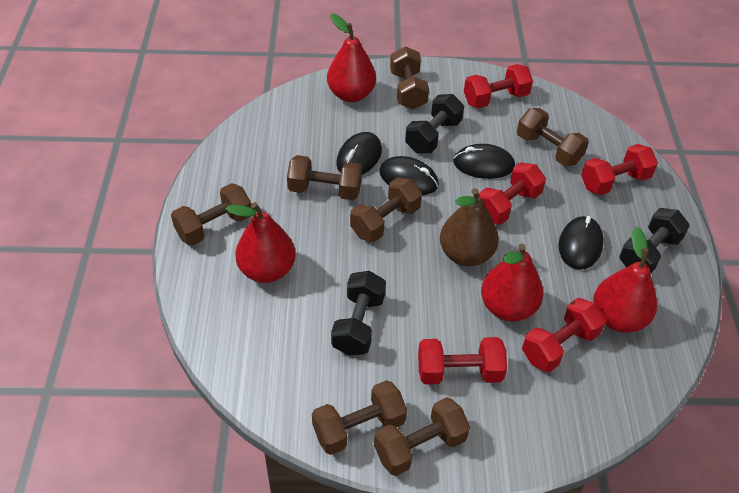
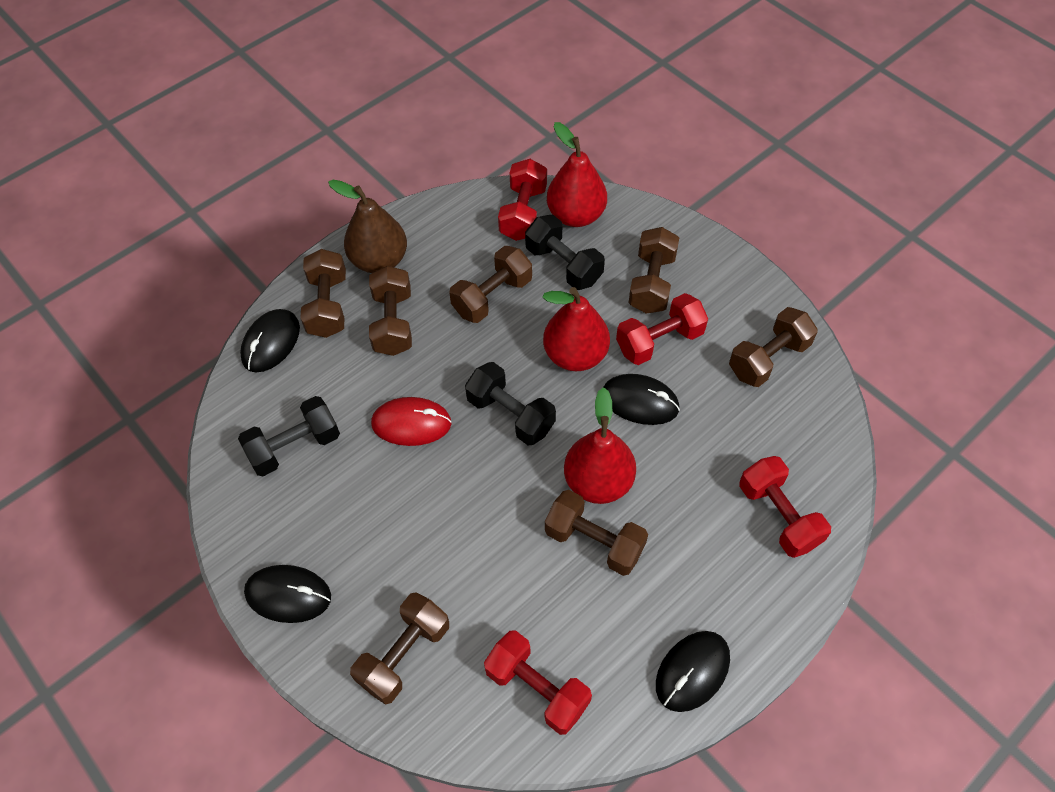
red dumbbell: 5 -> 4
red mouse: 0 -> 1
red pear: 4 -> 3

